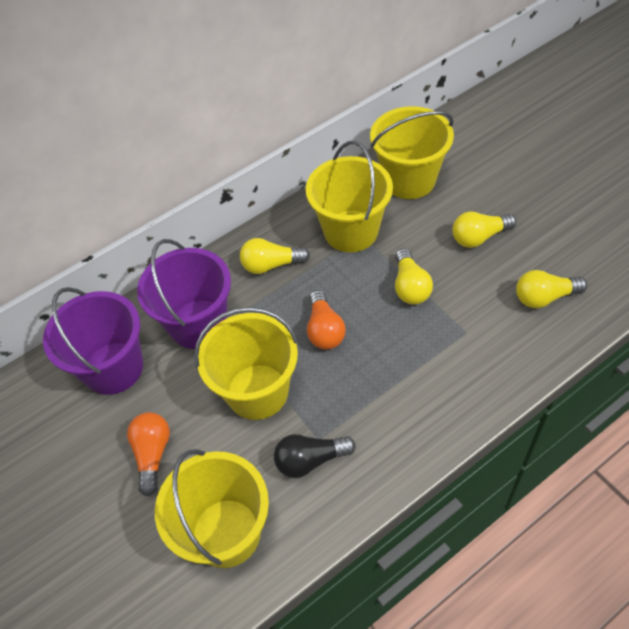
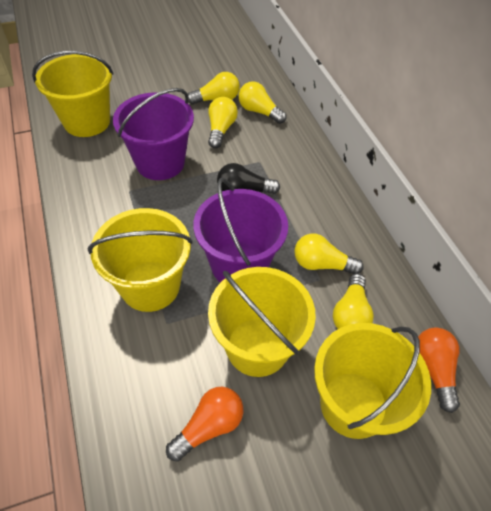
yellow light bulb: 4 -> 5

